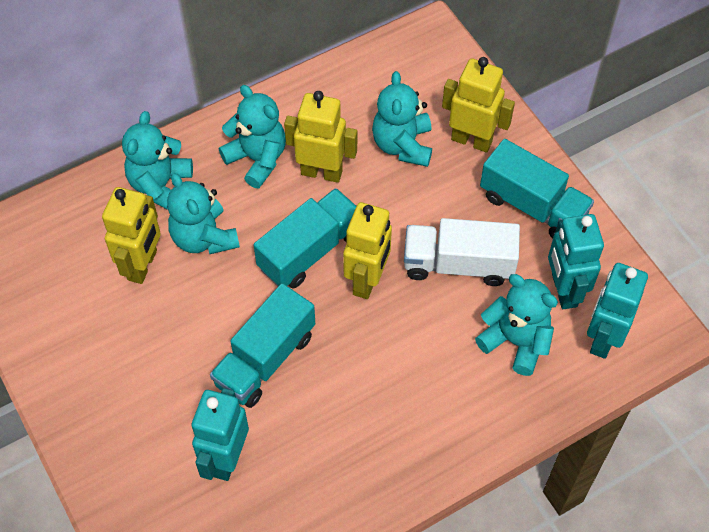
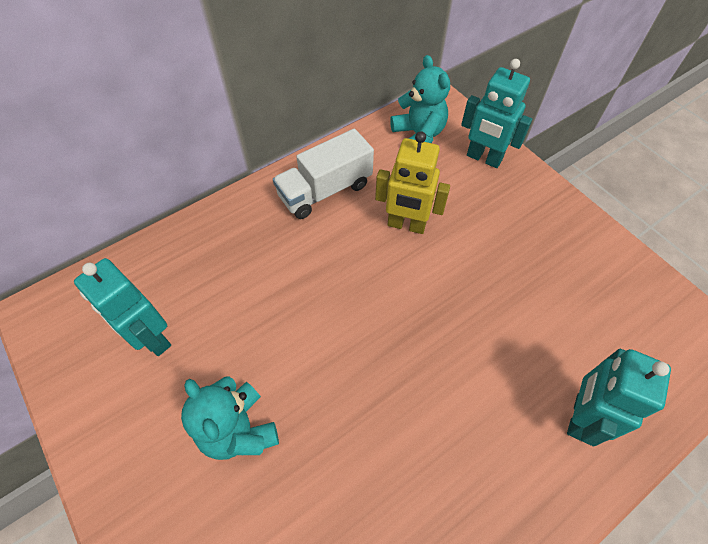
turquoise teddy bear: 5 -> 2
turquoise truck: 3 -> 0
yellow robot: 4 -> 1

